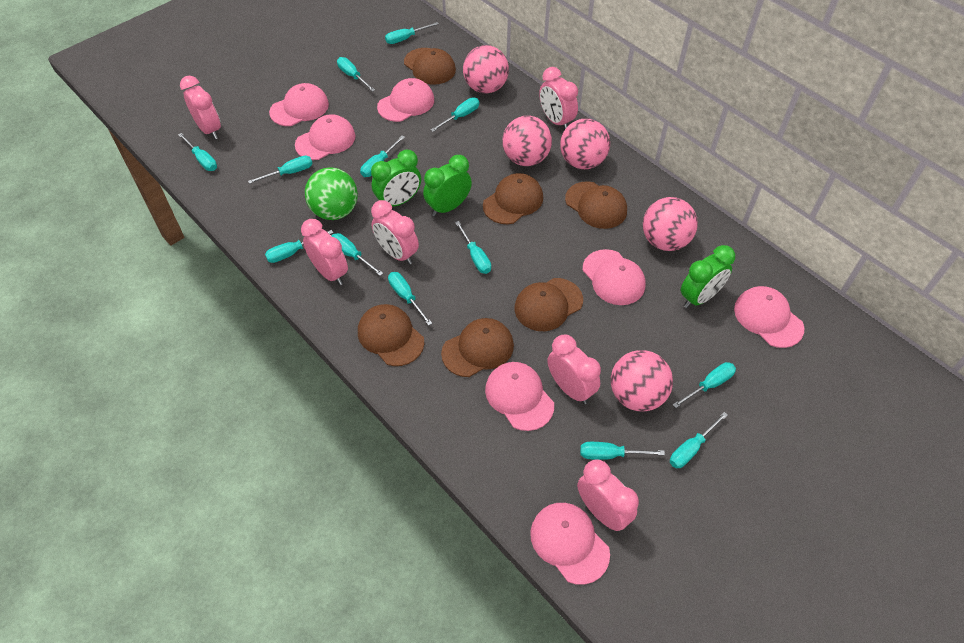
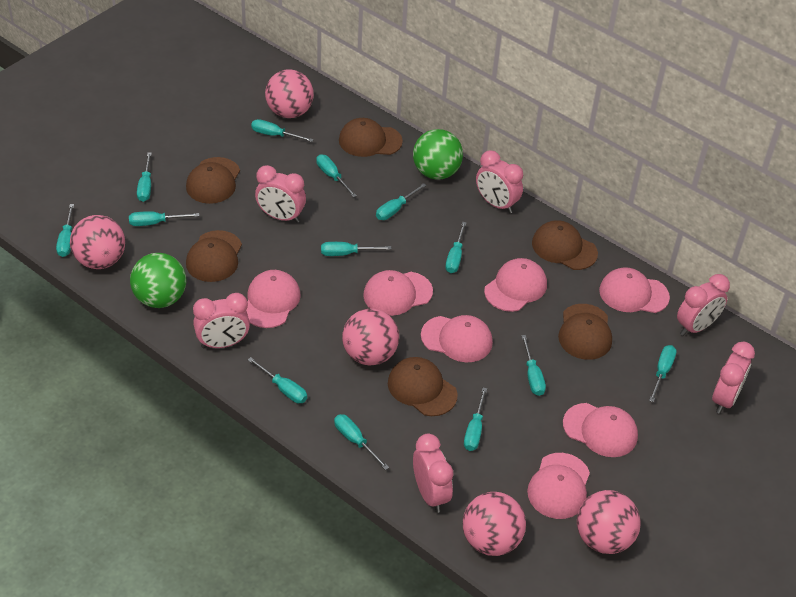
green ball: 1 -> 2
green clock: 3 -> 0

